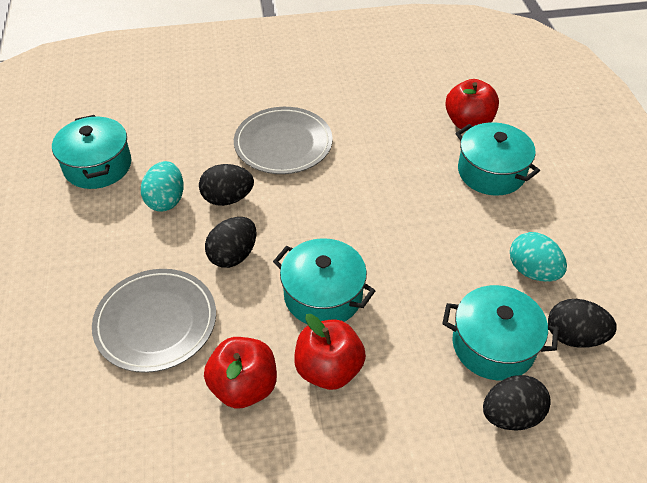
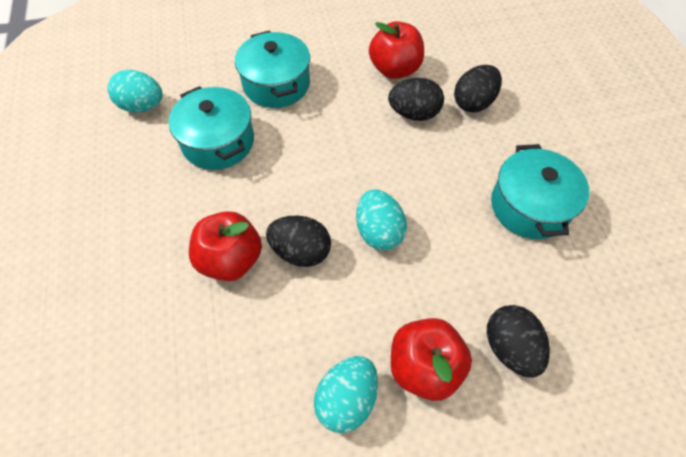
grey plate: 2 -> 0
turquoise egg: 2 -> 3
turquoise pot: 4 -> 3

